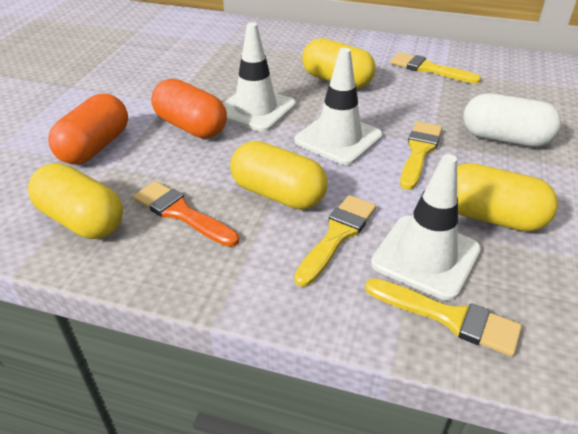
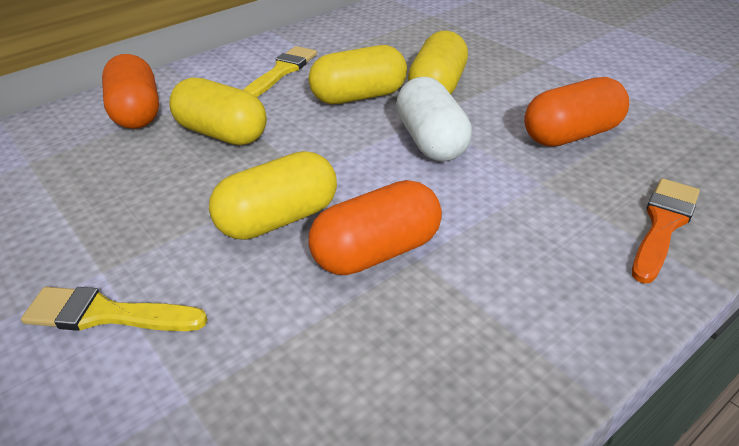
orange capsule: 2 -> 3
white traffic cone: 3 -> 0
yellow brush: 4 -> 2

